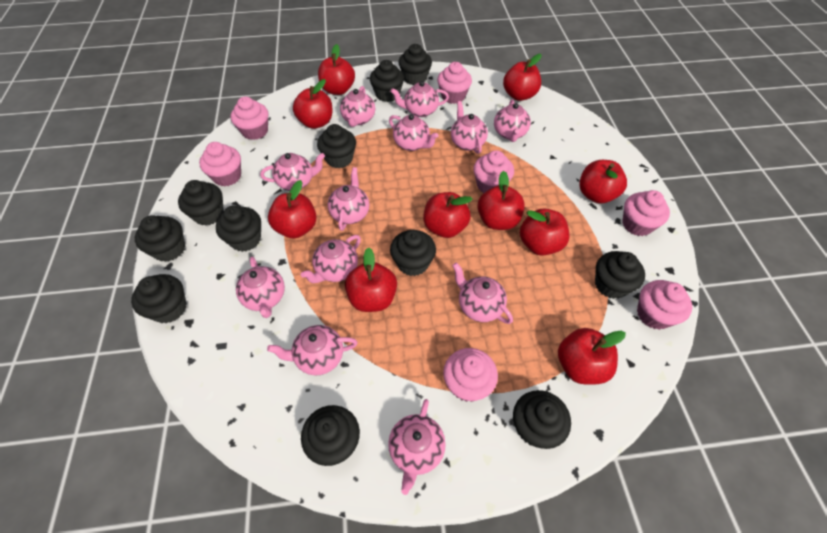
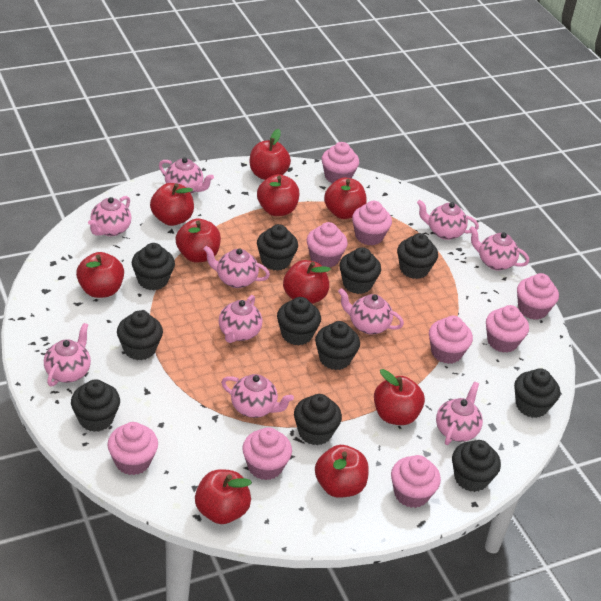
pink cupcake: 7 -> 9
pink teapot: 12 -> 10

